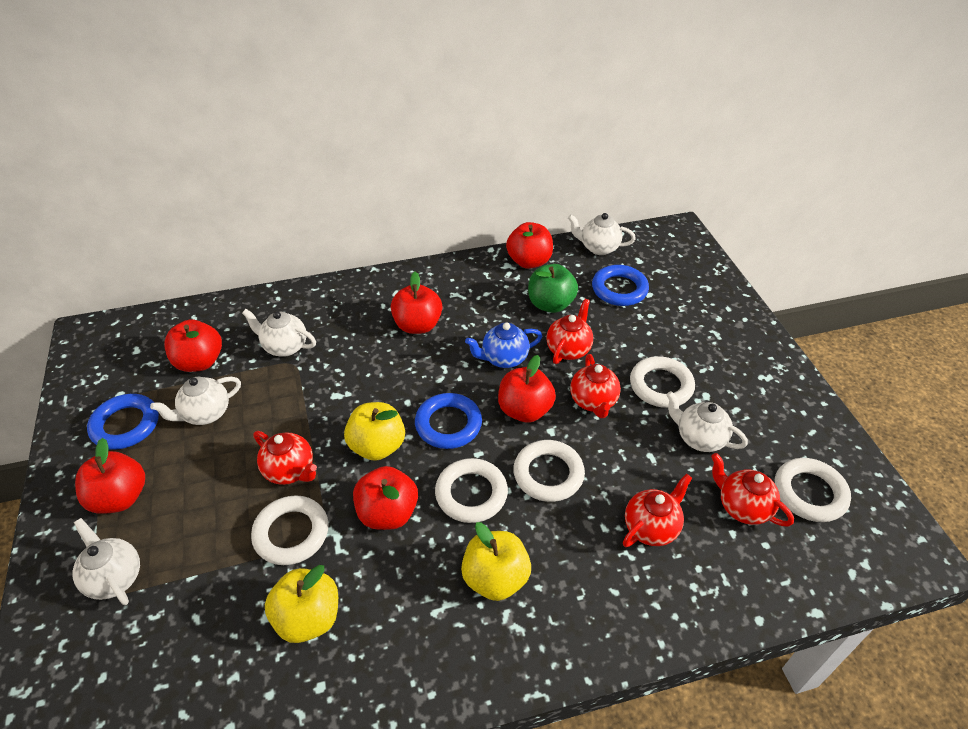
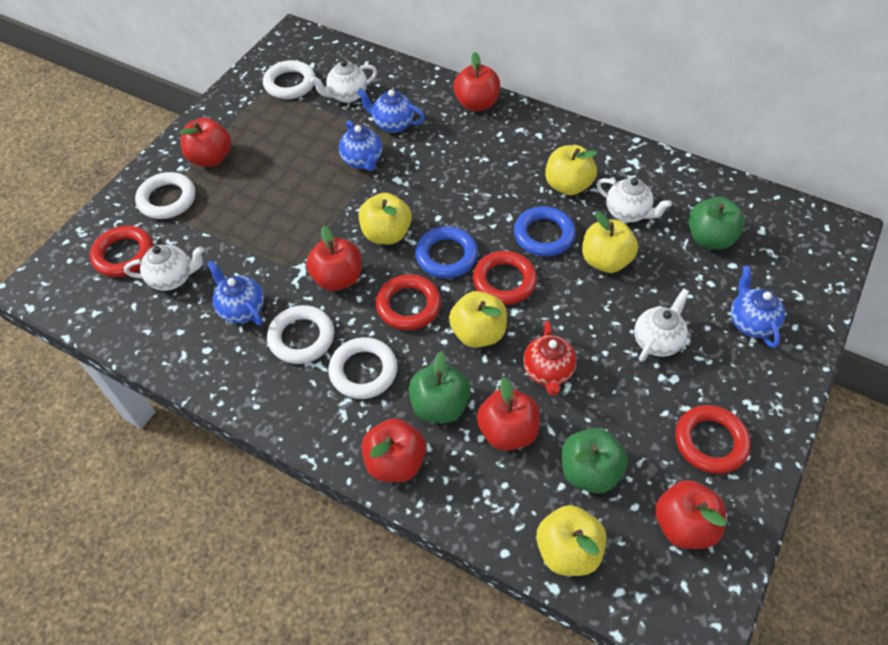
blue ring: 3 -> 2
blue teapot: 1 -> 4
green apple: 1 -> 3
red ring: 0 -> 4
red teapot: 5 -> 1
white ring: 5 -> 4
white teapot: 5 -> 4
yellow apple: 3 -> 5

